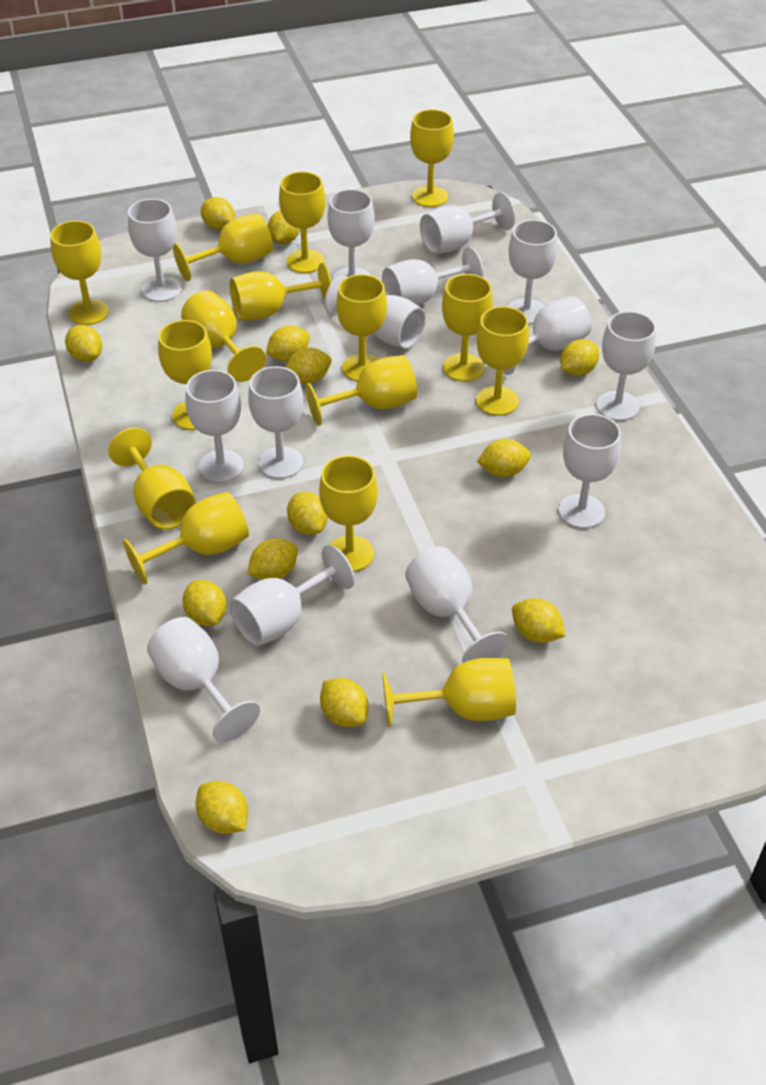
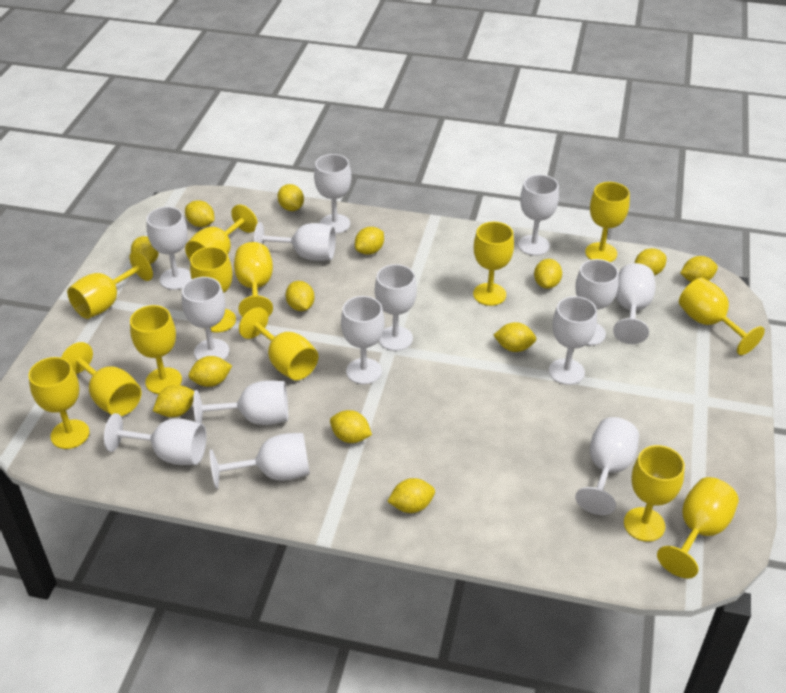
yellow goblet: 15 -> 13

